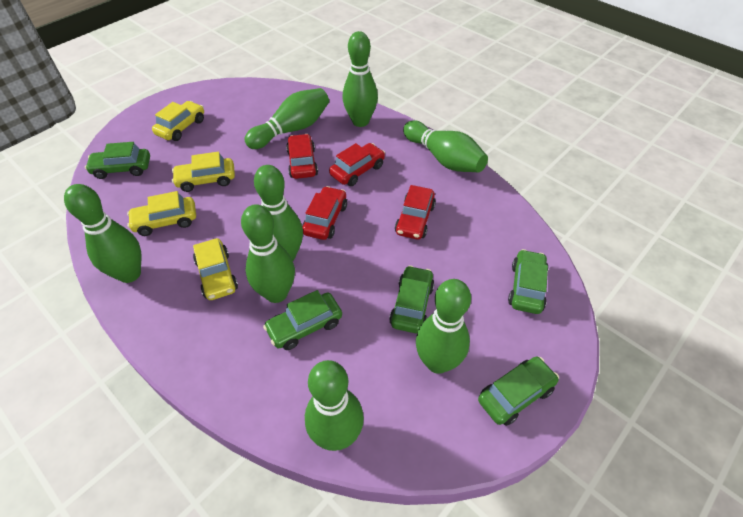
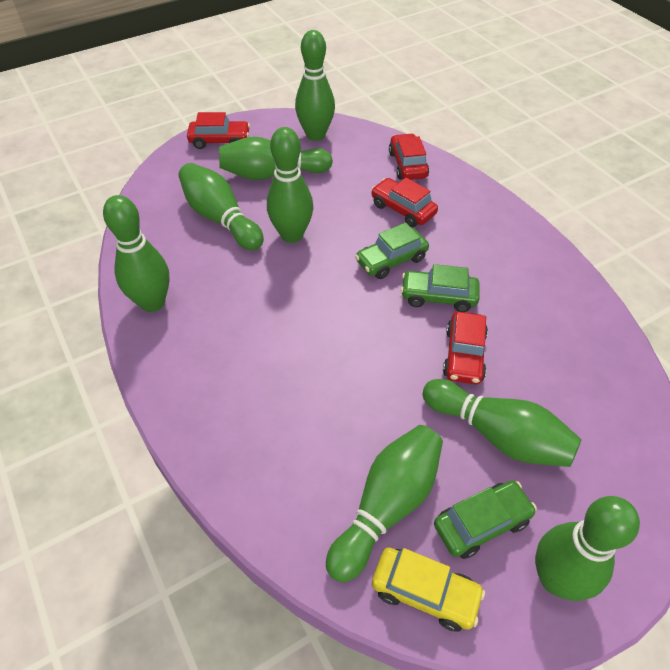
green car: 5 -> 3
yellow car: 4 -> 1

